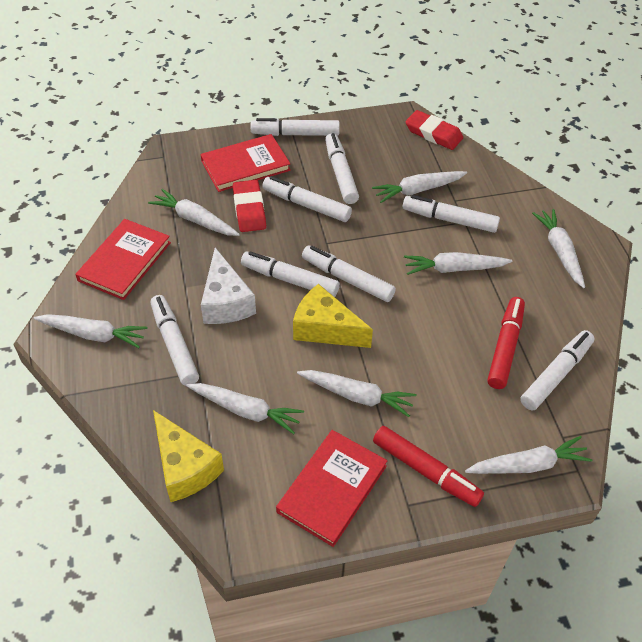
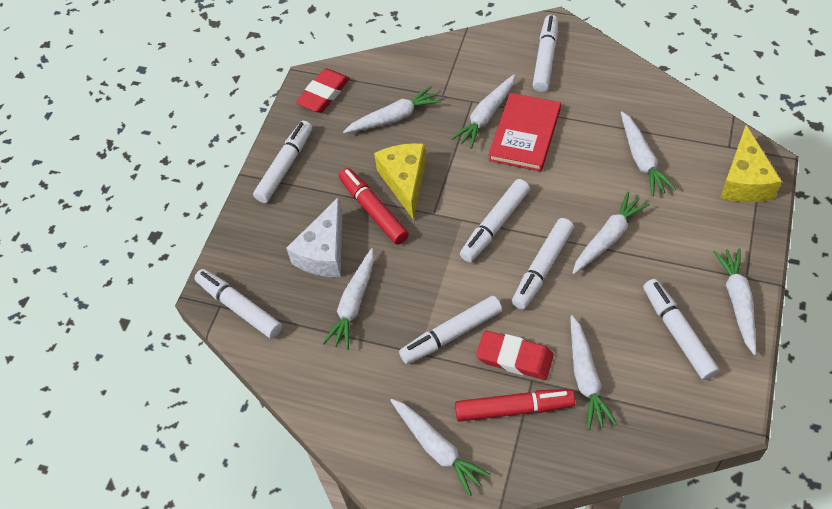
red book: 3 -> 1
white marker: 8 -> 7

